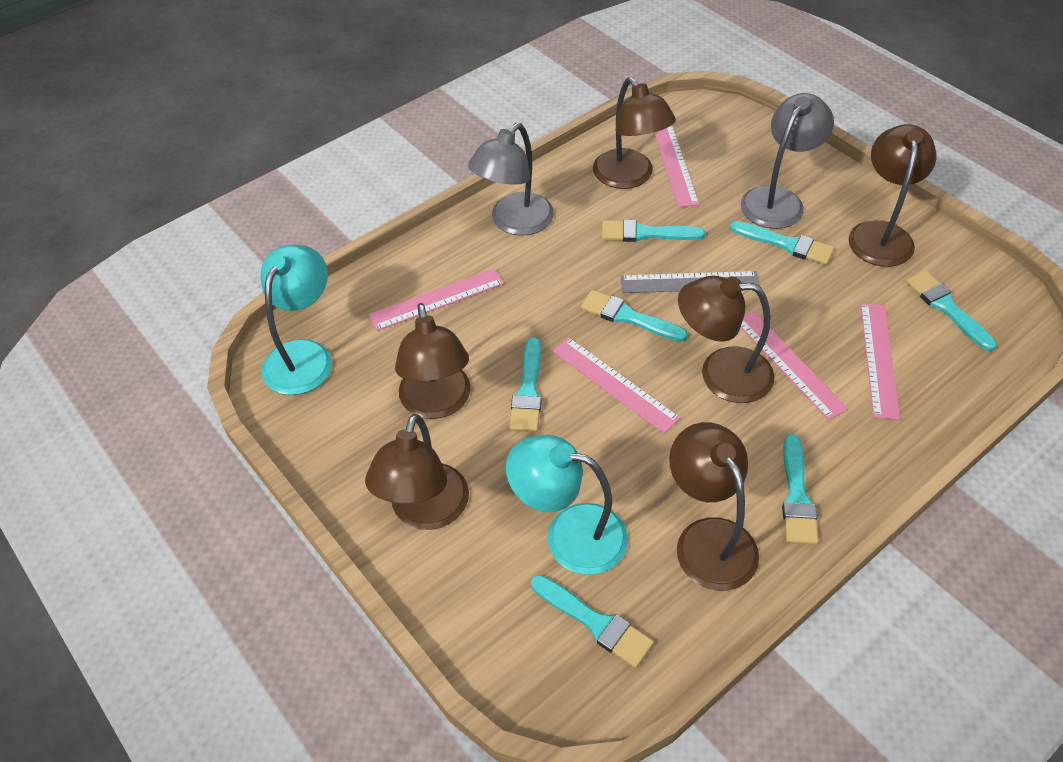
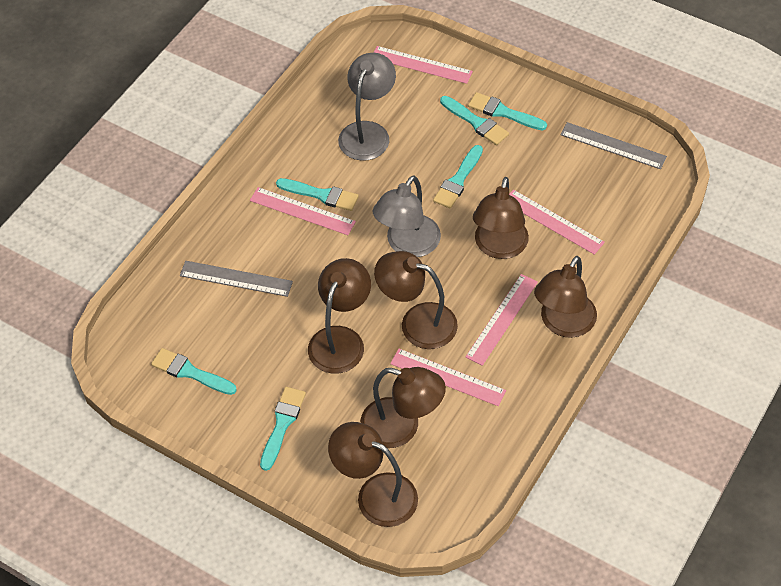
grey ruler: 1 -> 2
turquoise brush: 7 -> 6
turquoise lamp: 2 -> 0

